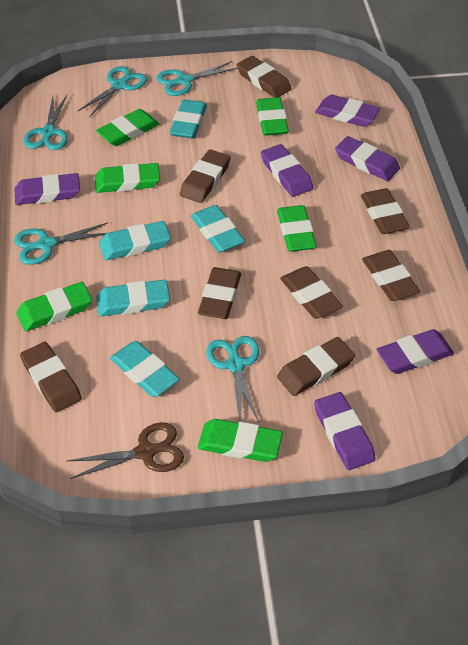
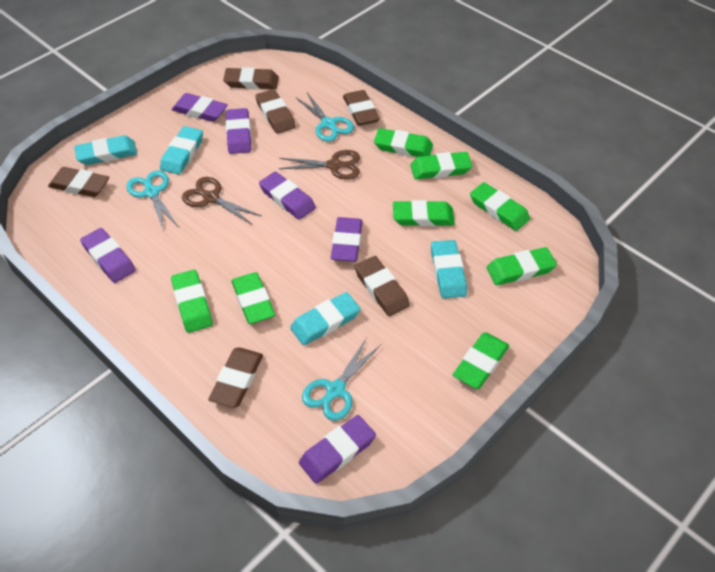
brown eraser: 8 -> 6
brown scissors: 1 -> 2
green eraser: 6 -> 8
turquoise eraser: 5 -> 4
turquoise scissors: 5 -> 3

